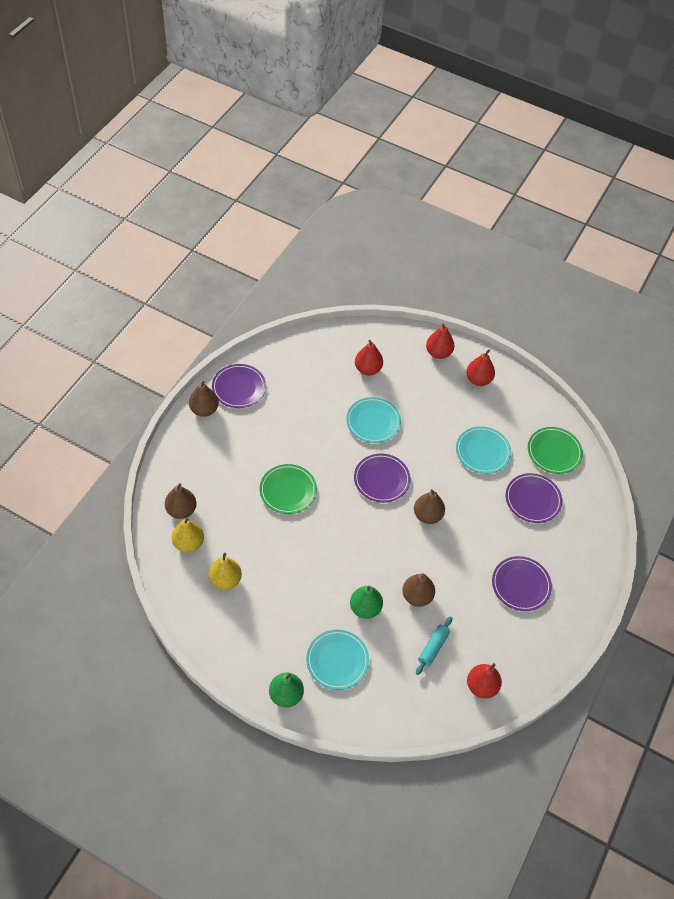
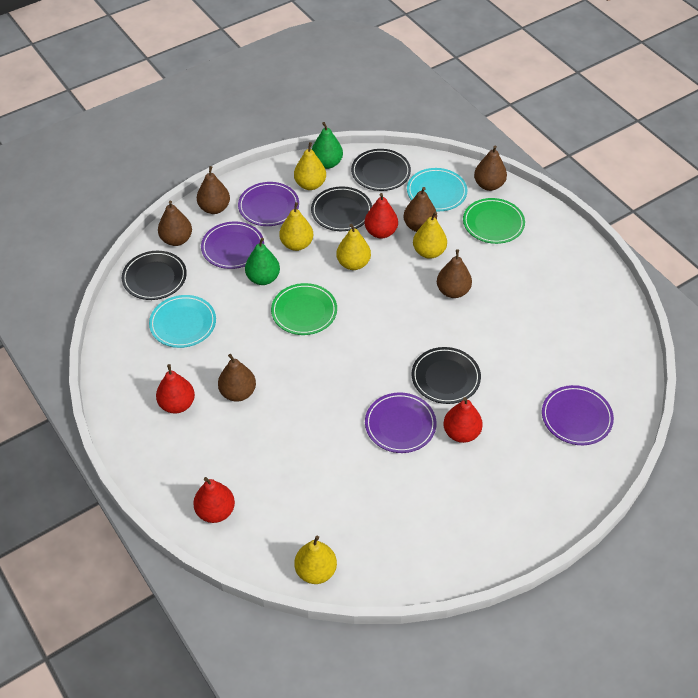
black plate: 0 -> 4
brown pear: 4 -> 6
turquoise plate: 3 -> 2
turquoise rolling pin: 1 -> 0
yellow pear: 2 -> 5

